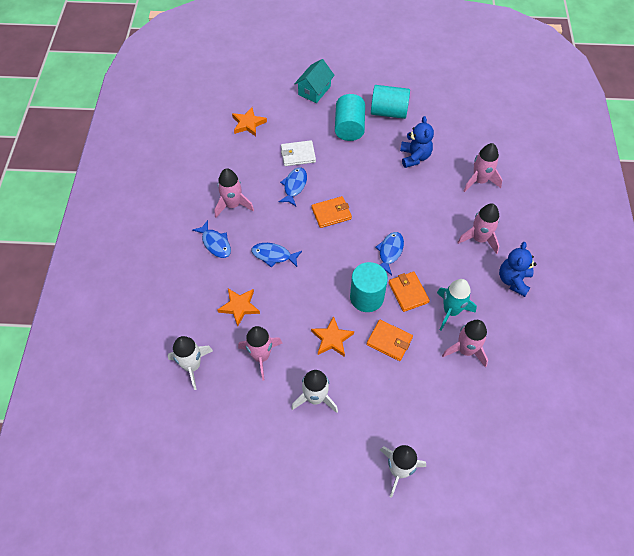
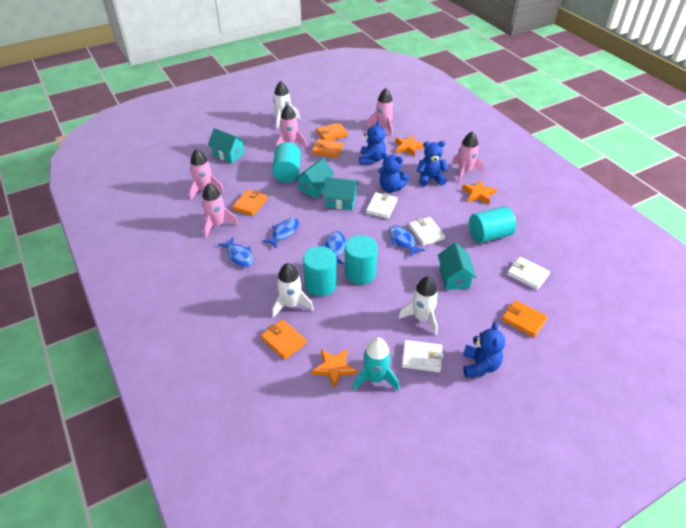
blue teddy bear: 2 -> 4
orange wallet: 3 -> 5
turquoise cylinder: 3 -> 4
turquoise house: 1 -> 4
white wallet: 1 -> 4

